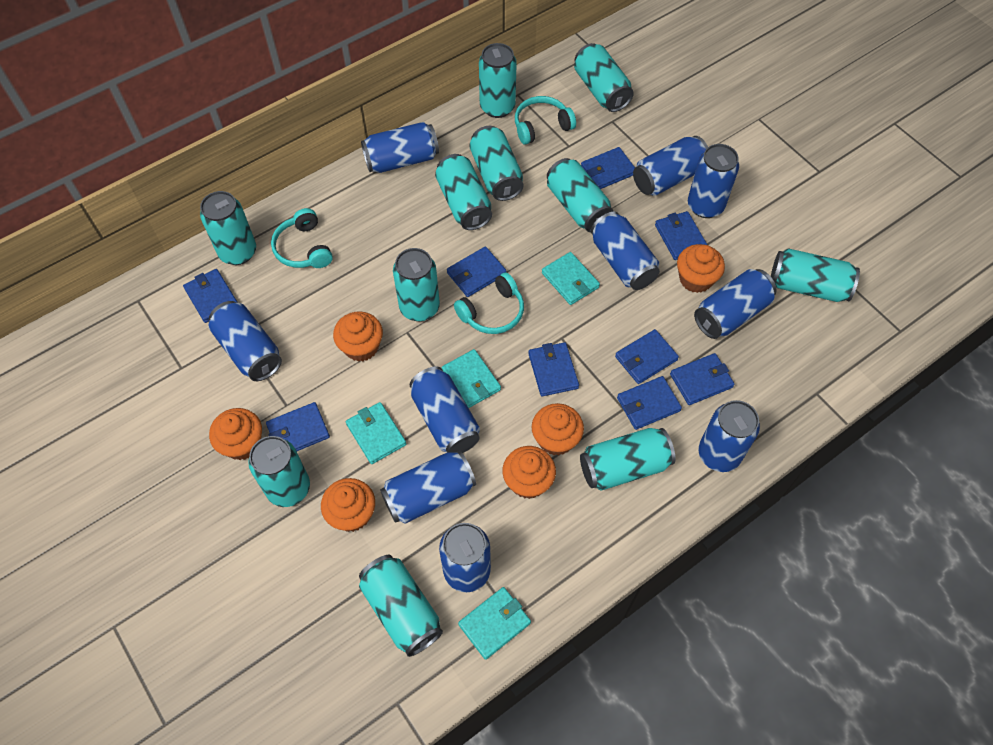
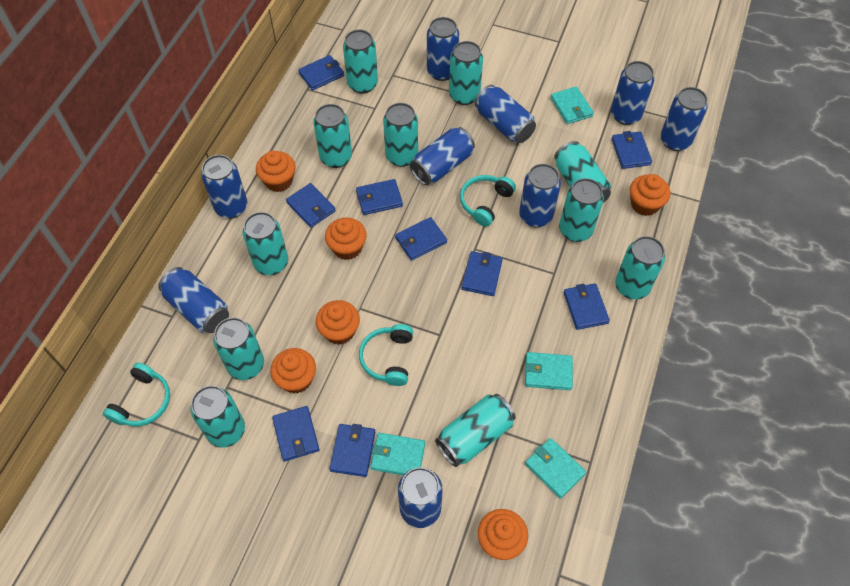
blue can: 10 -> 9

